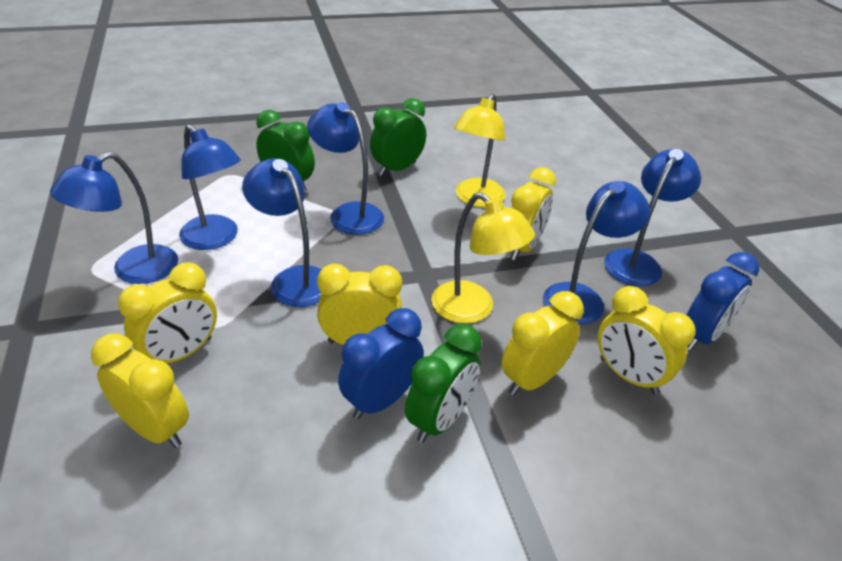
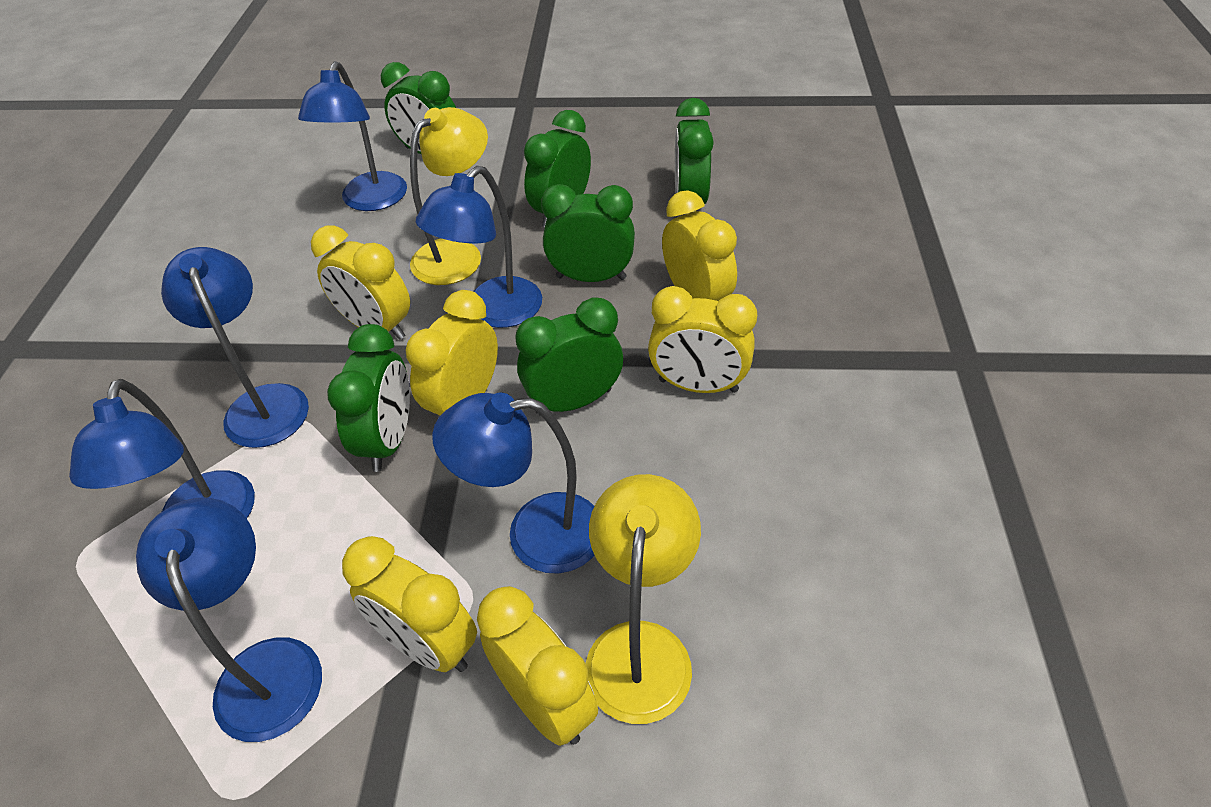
blue clock: 2 -> 0
green clock: 3 -> 6

